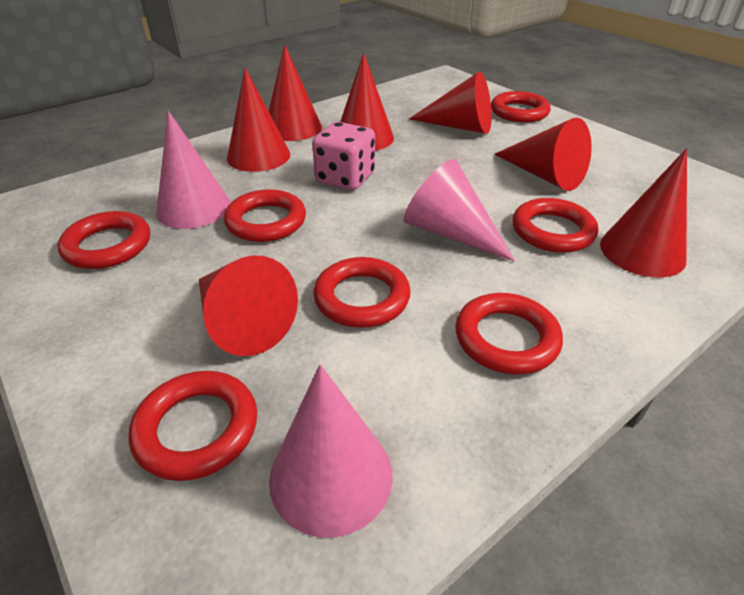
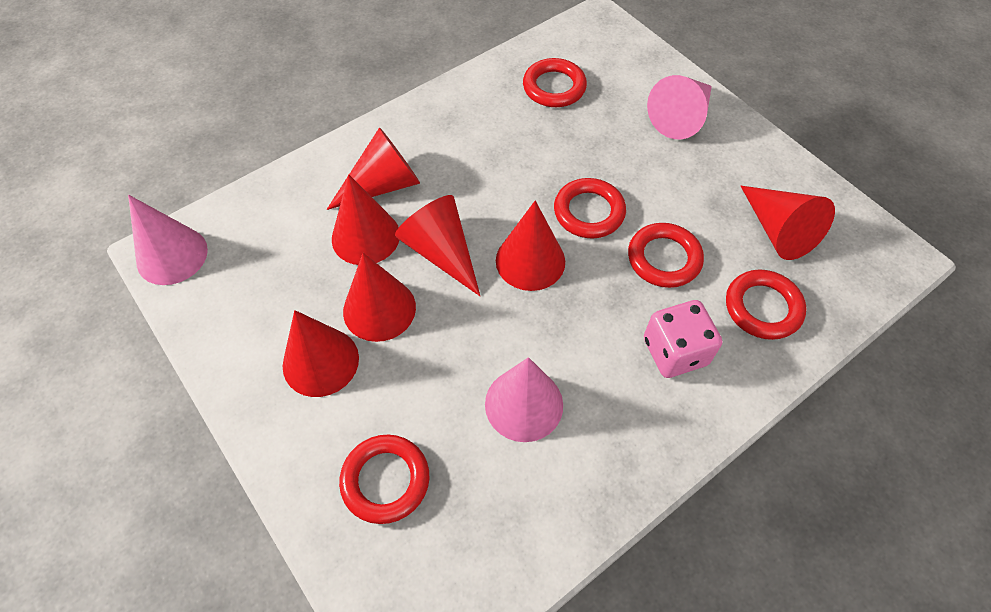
red ring: 7 -> 5

